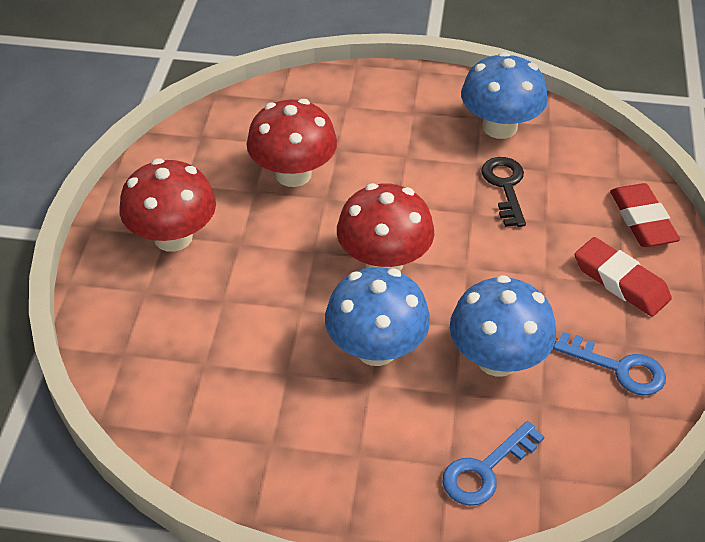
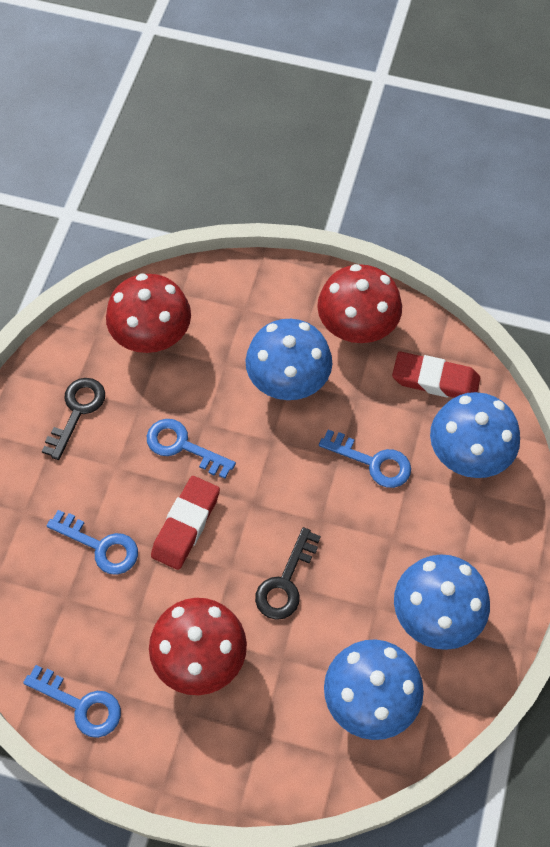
black key: 1 -> 2
blue key: 2 -> 4
blue mushroom: 3 -> 4

